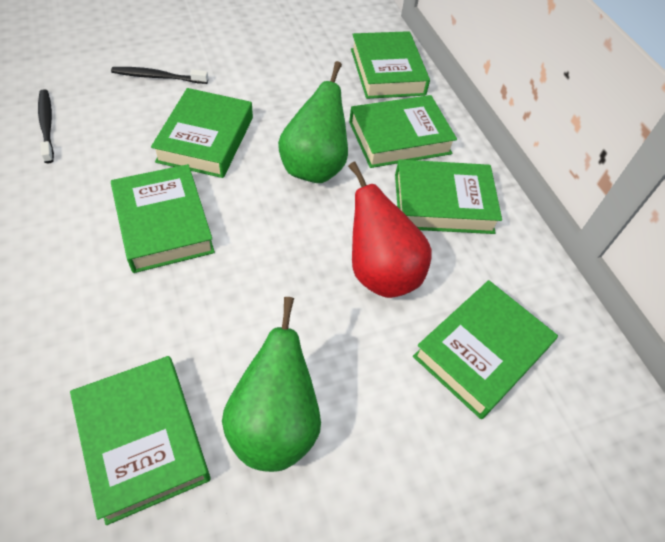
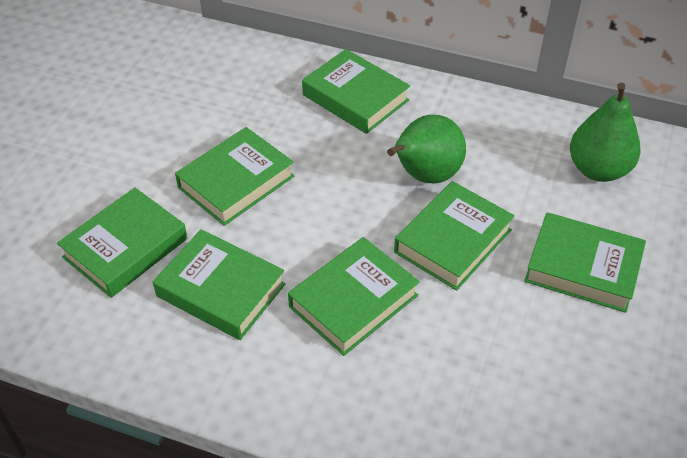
black toothbrush: 2 -> 0
red pear: 1 -> 0

